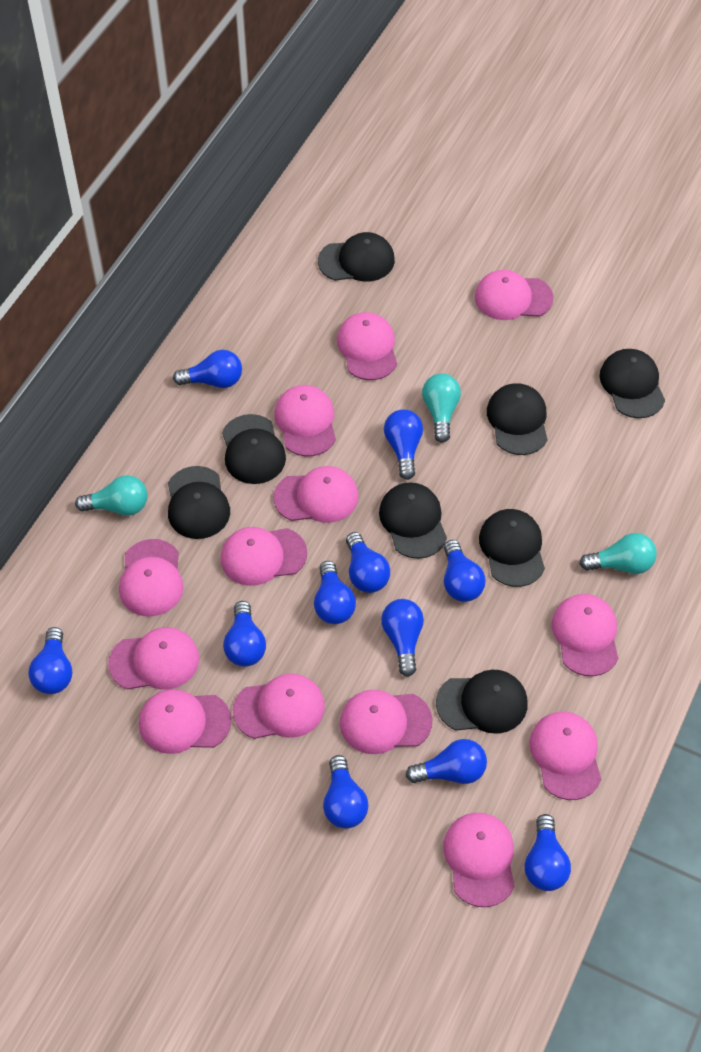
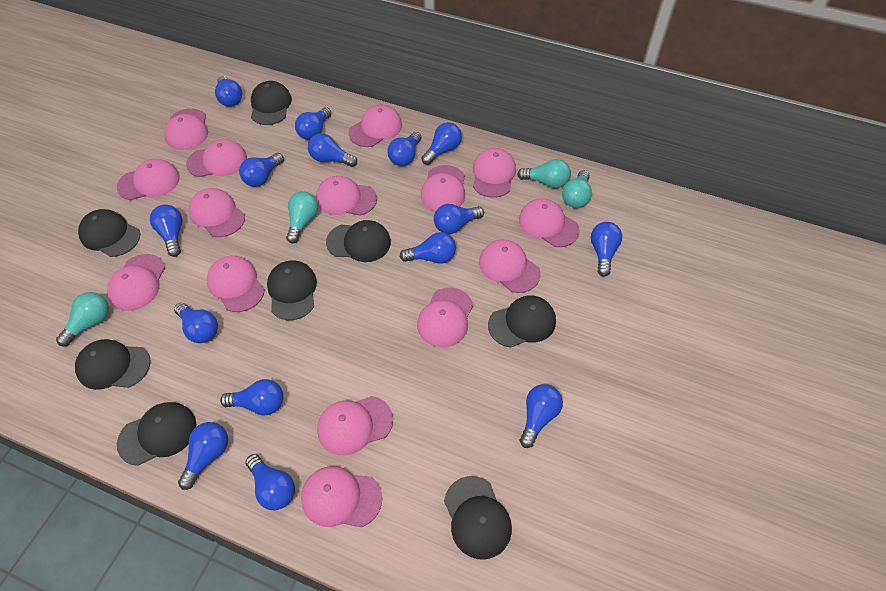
blue light bulb: 11 -> 15
pink cap: 13 -> 15
turquoise light bulb: 3 -> 4

